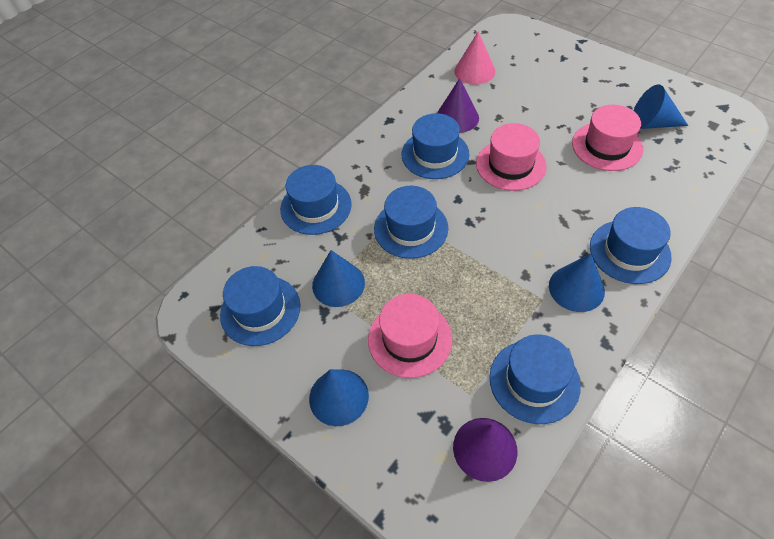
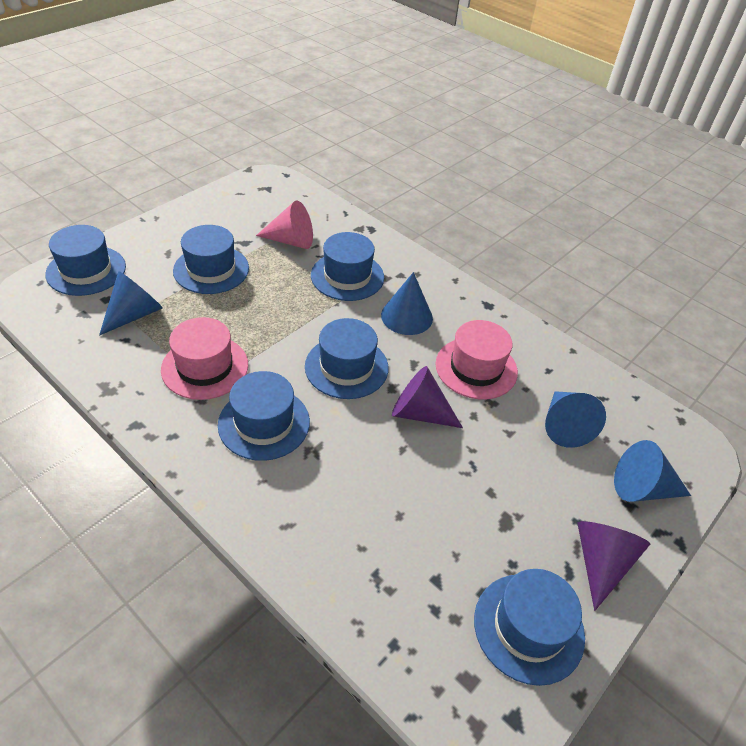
pink hat: 3 -> 2

